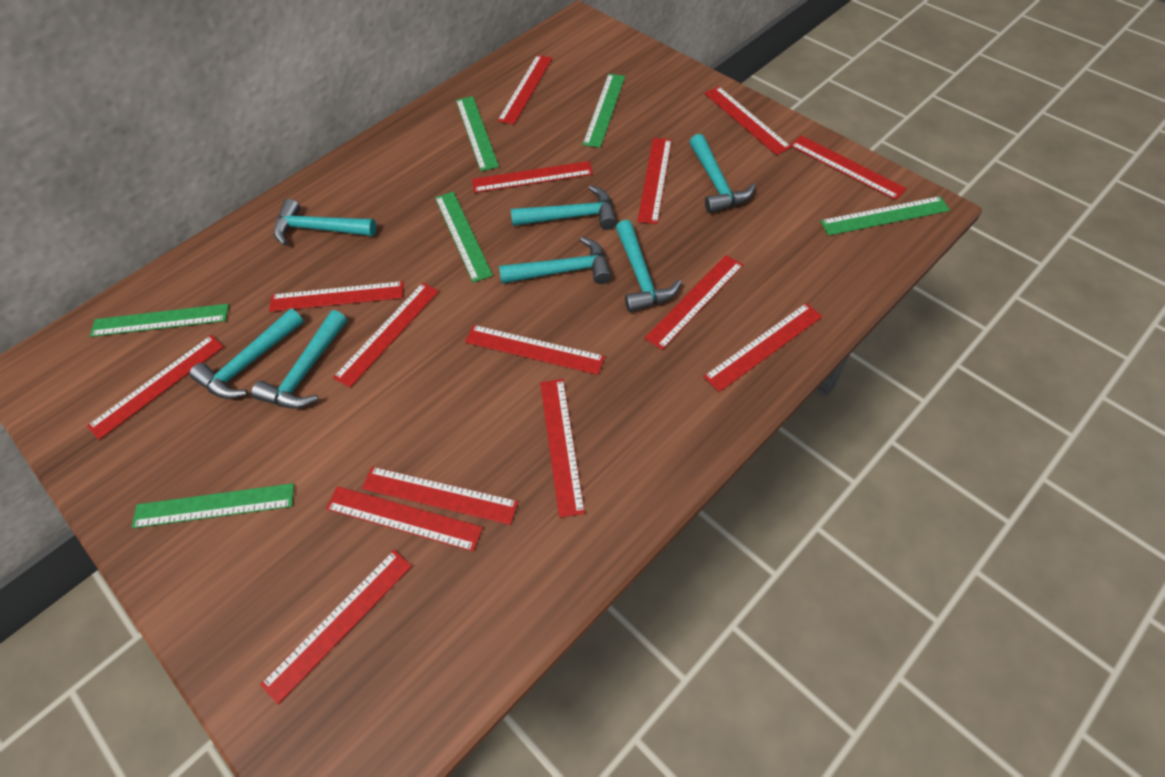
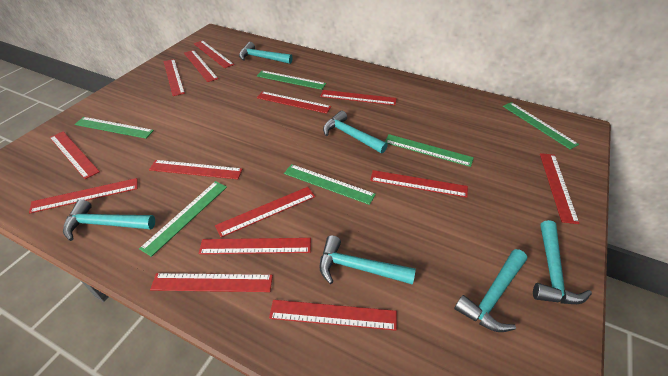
red ruler: 15 -> 14
turquoise hammer: 7 -> 6

